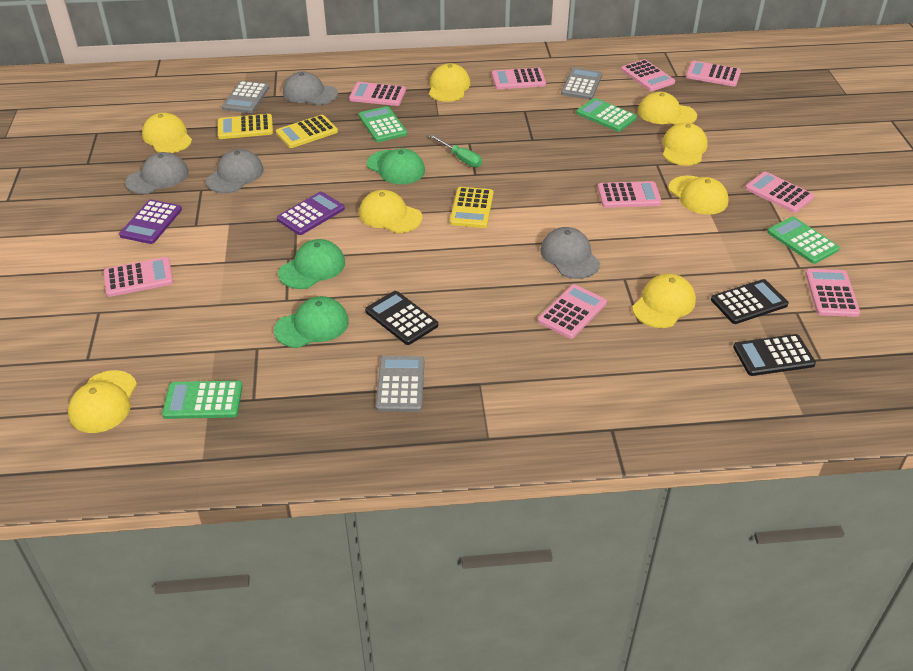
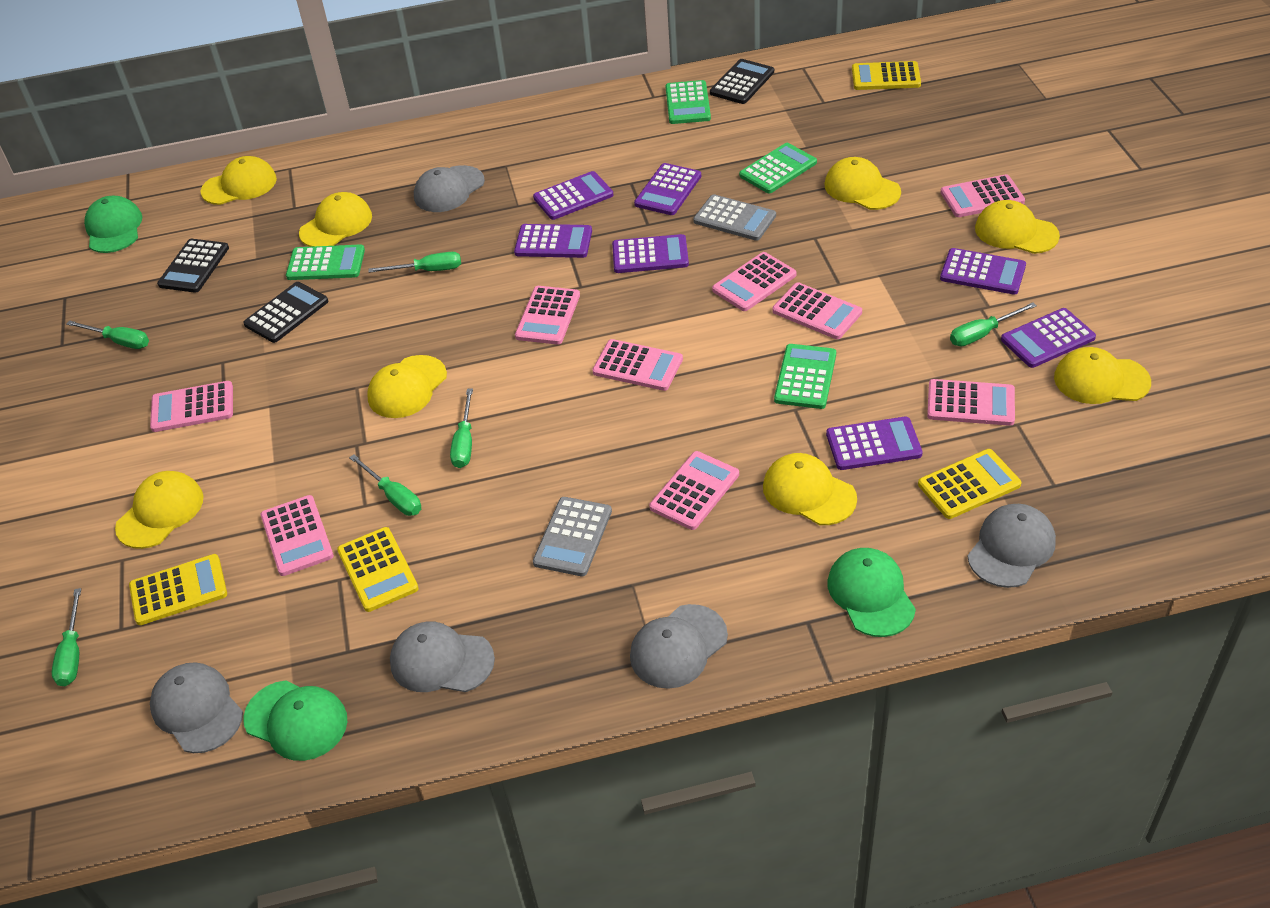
green screwdriver: 1 -> 6
grey calculator: 3 -> 2
grey cap: 4 -> 5
purple calculator: 2 -> 7
yellow calculator: 3 -> 4

